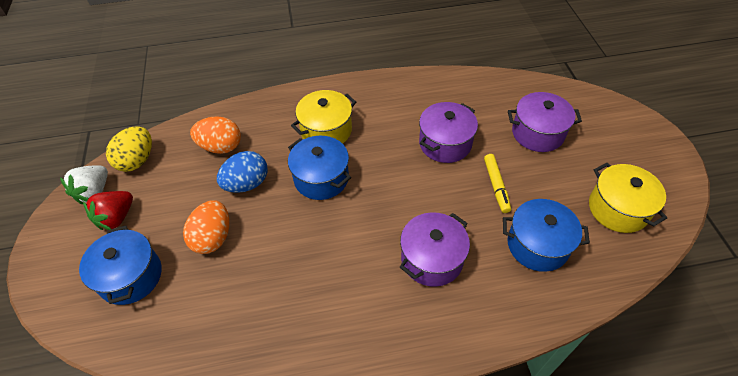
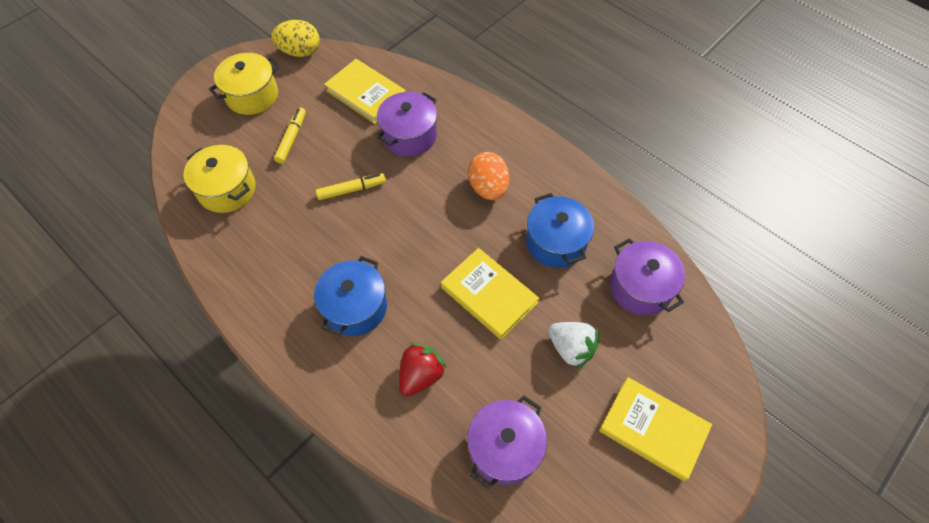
blue egg: 1 -> 0
blue pot: 3 -> 2
orange egg: 2 -> 1
yellow book: 0 -> 3
yellow marker: 1 -> 2

